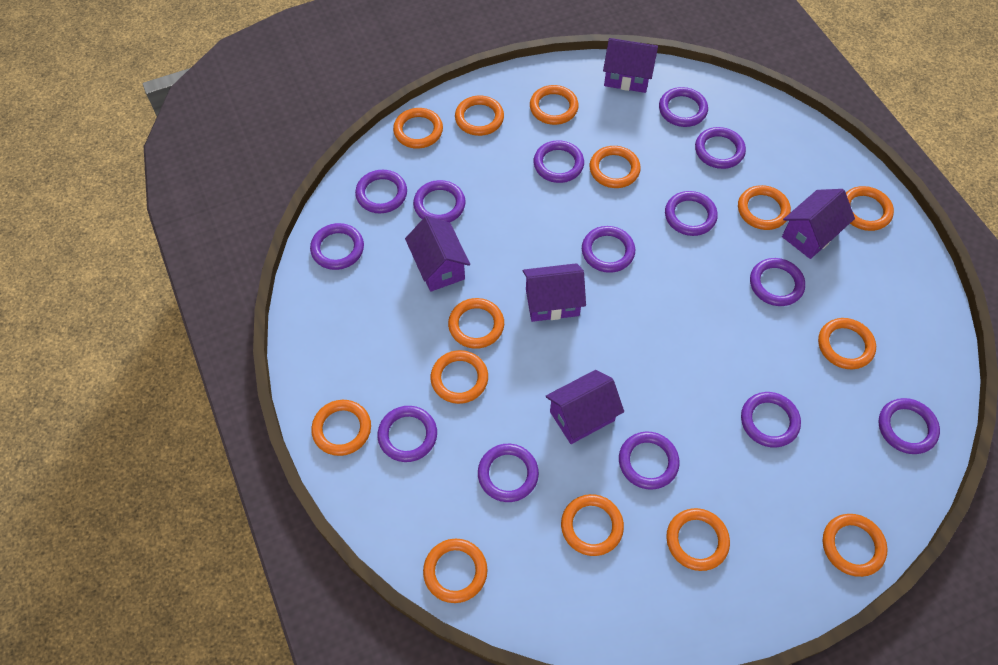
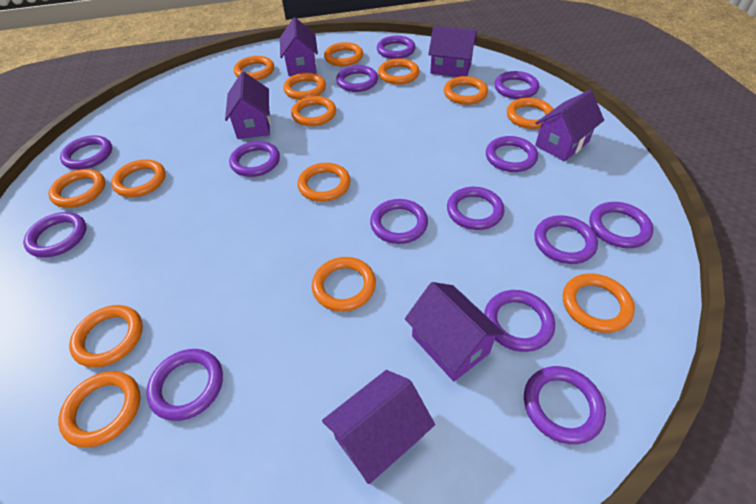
purple house: 5 -> 6

